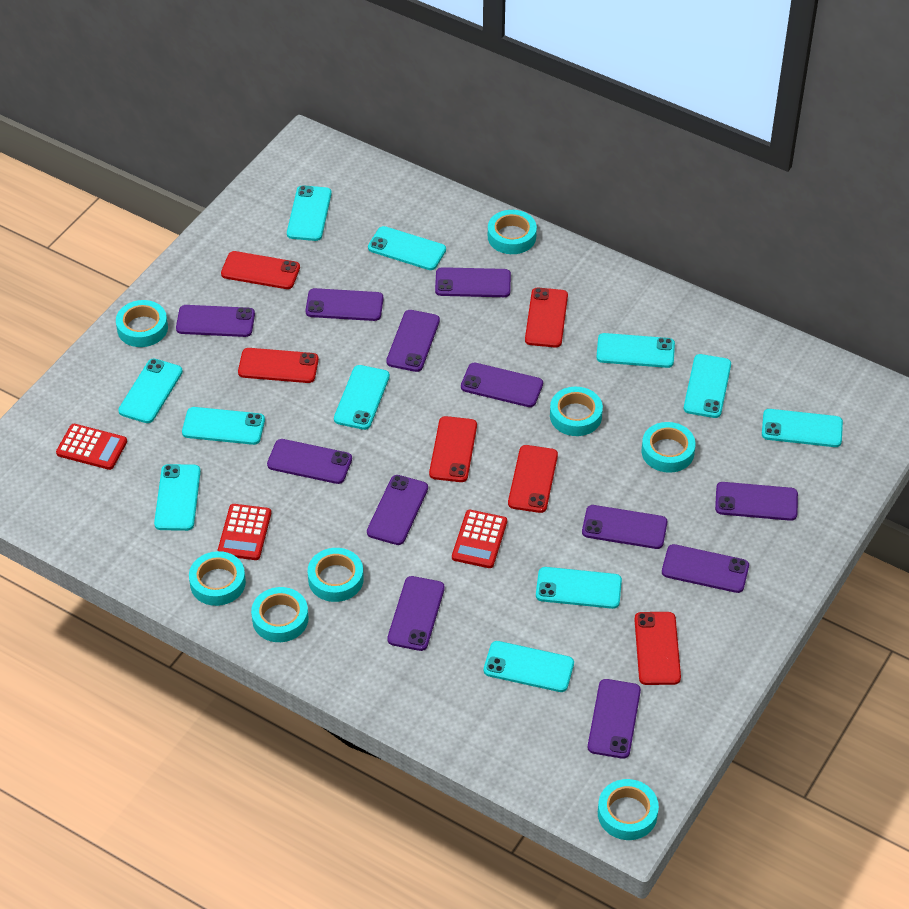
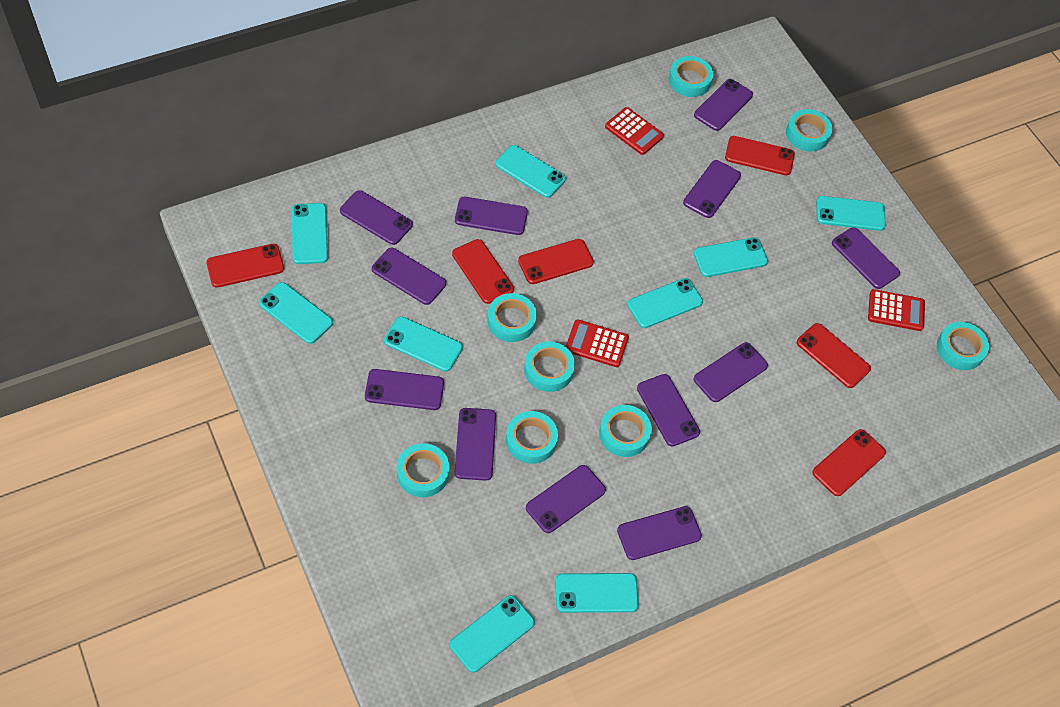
turquoise phone: 11 -> 9

